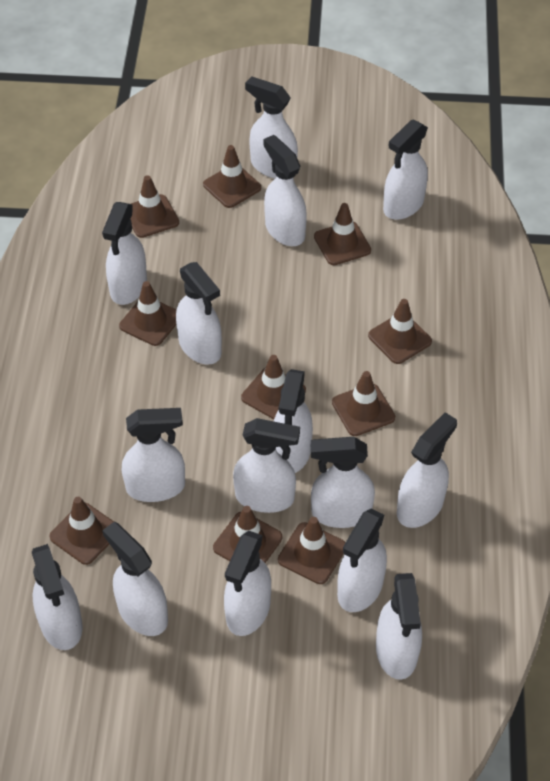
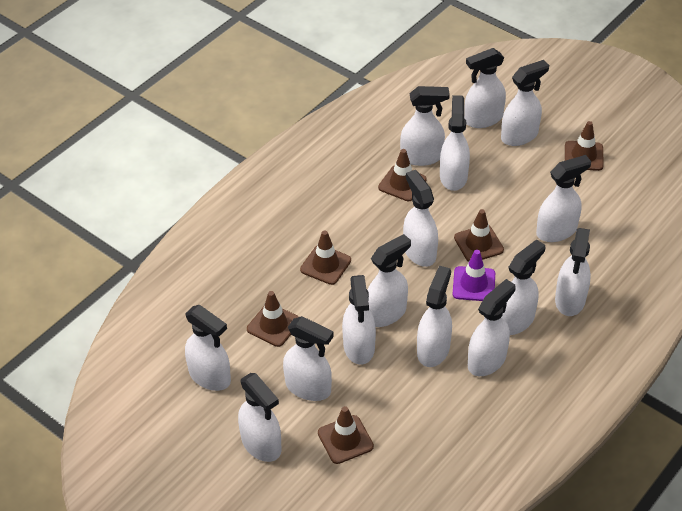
brown traffic cone: 10 -> 6
purple traffic cone: 0 -> 1

